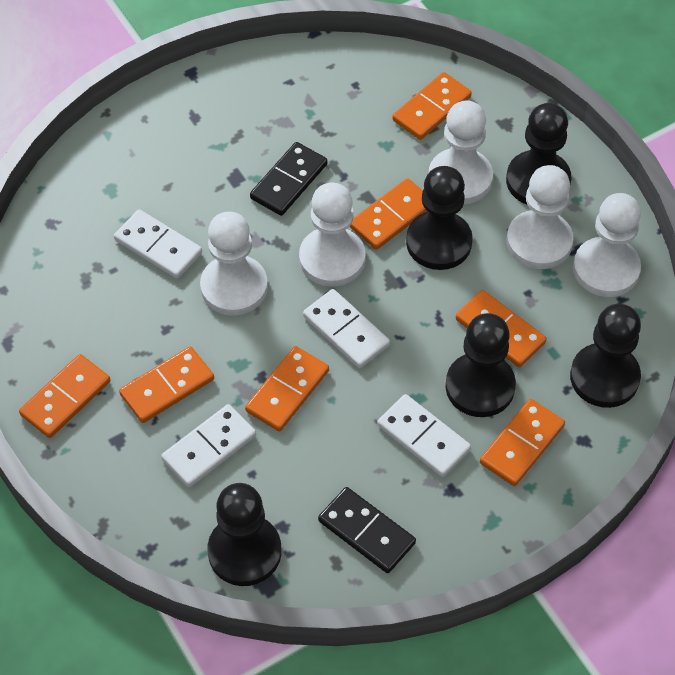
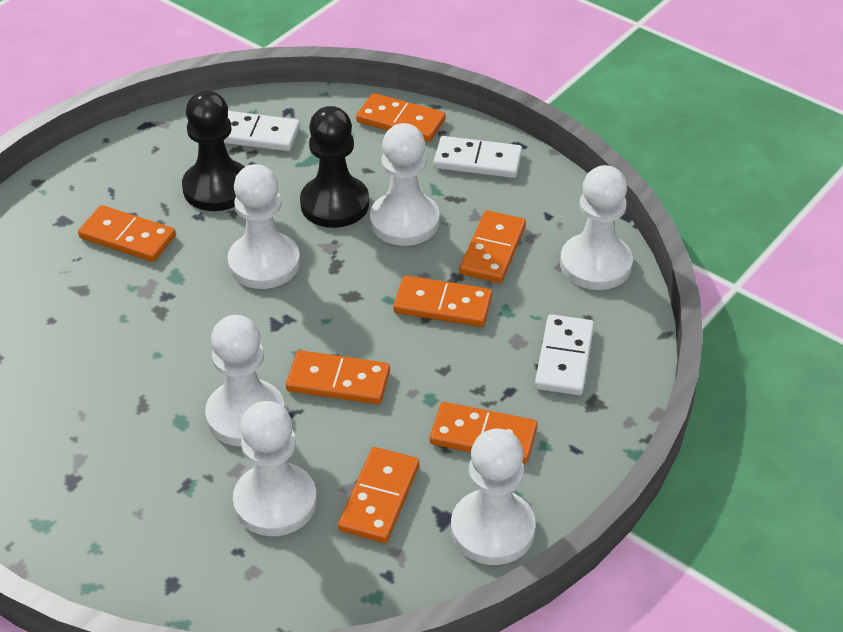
black domino: 2 -> 0
black pawn: 5 -> 2
white domino: 4 -> 3
white pawn: 5 -> 6

